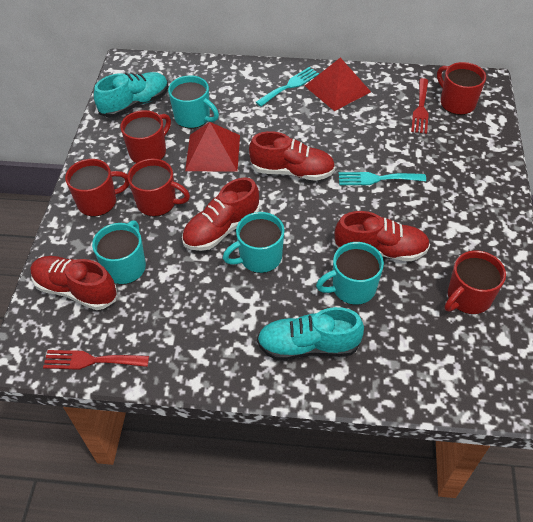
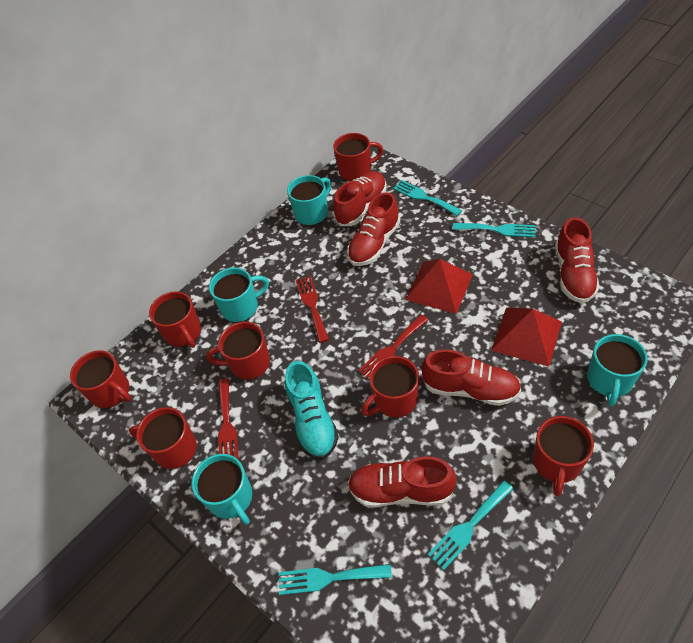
red fork: 2 -> 3
red mug: 5 -> 7
red shoe: 4 -> 5
turquoise fork: 2 -> 4
turquoise shoe: 2 -> 1

